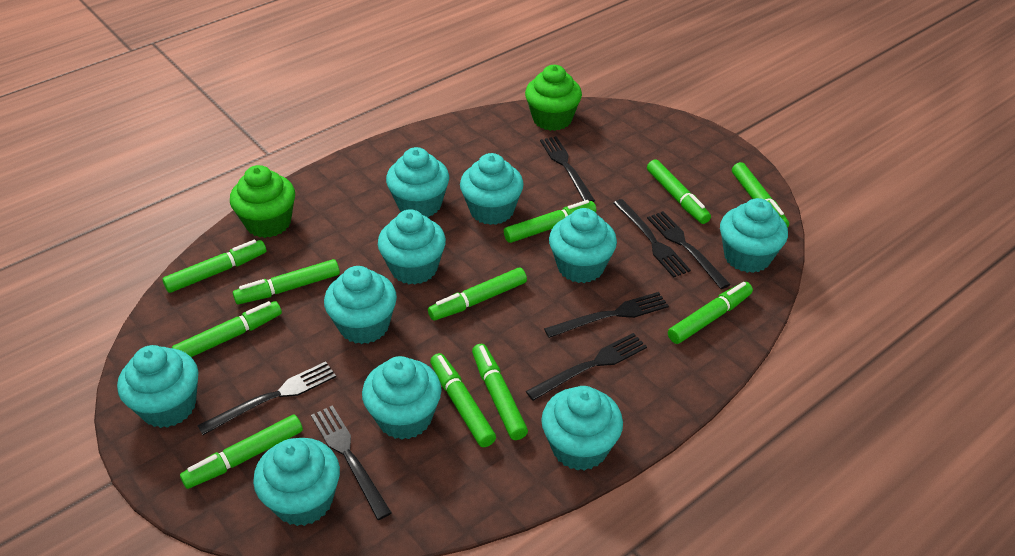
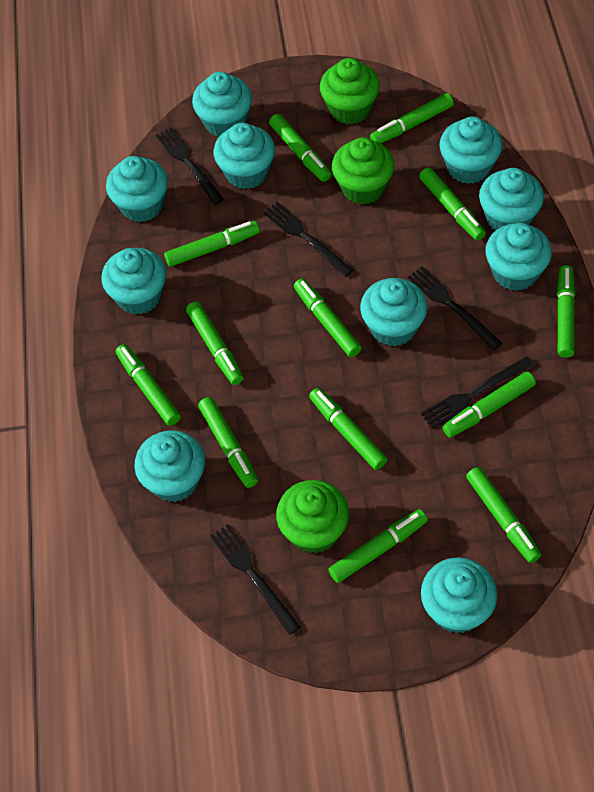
black fork: 7 -> 5
green cupcake: 2 -> 3
green marker: 11 -> 13

